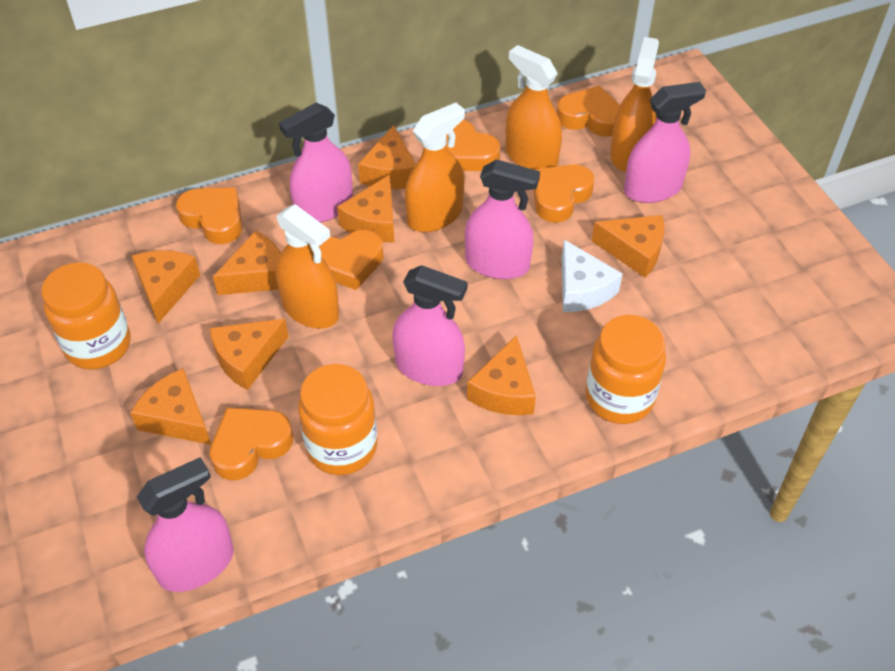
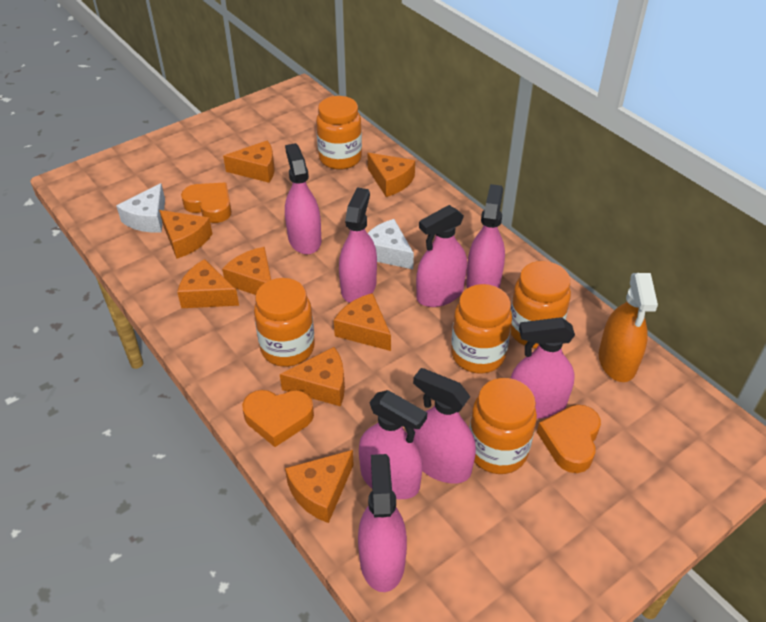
orange heart: 6 -> 3
orange jar: 3 -> 5
orange spray bottle: 4 -> 1
pink spray bottle: 5 -> 8
white cheese: 1 -> 2

